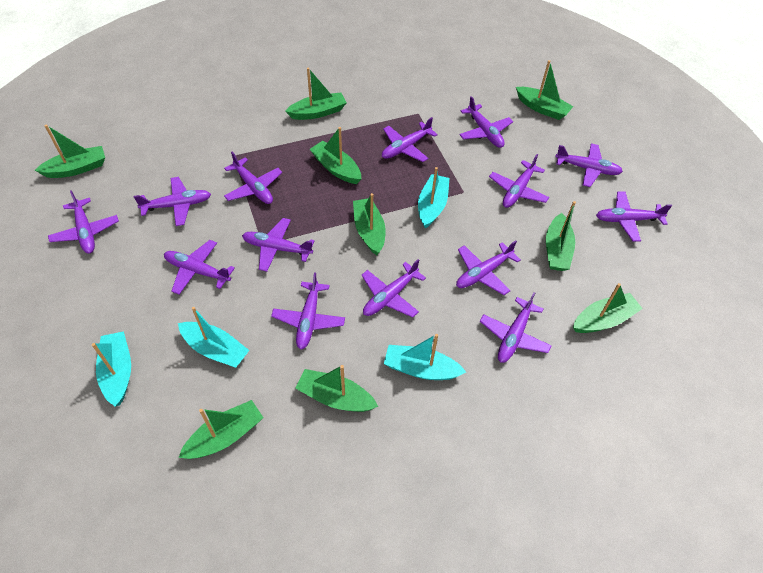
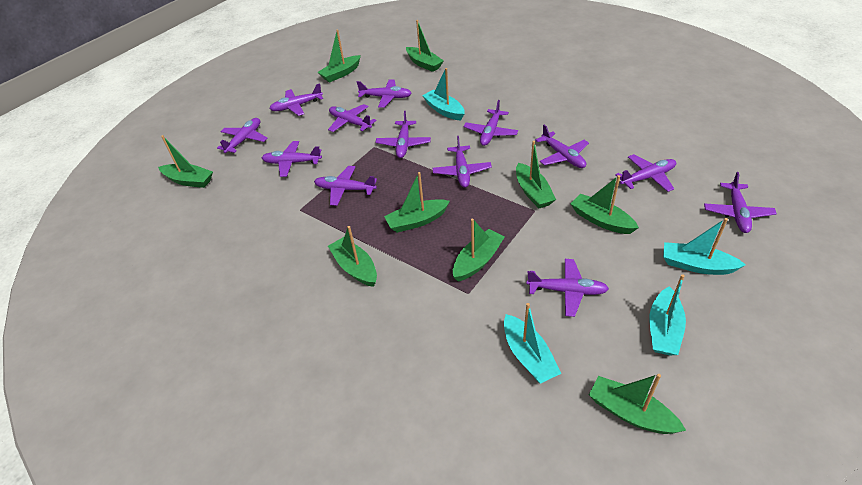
purple plane: 14 -> 13

